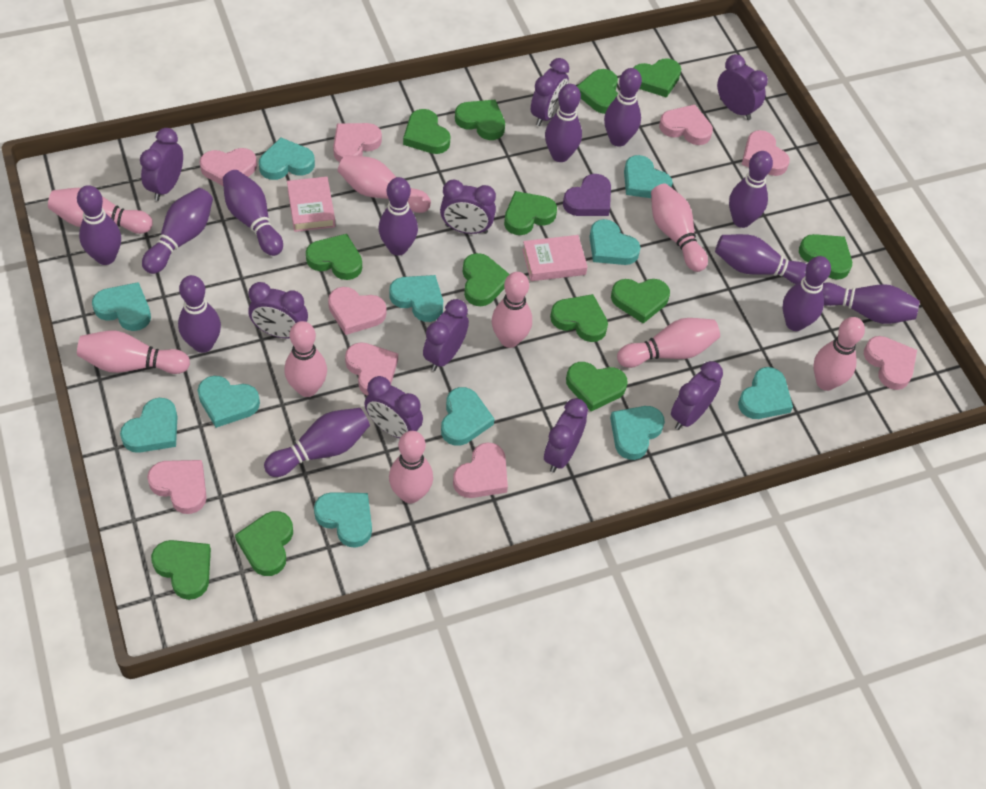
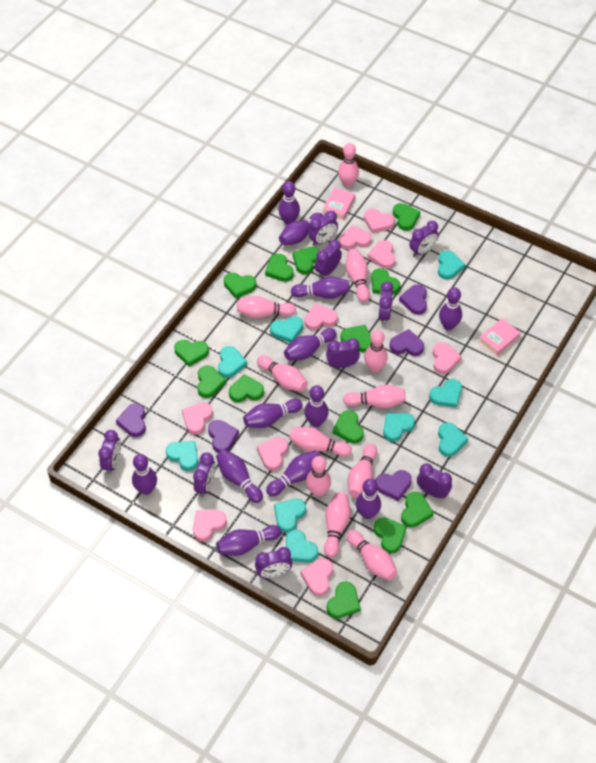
pink bowling pin: 9 -> 11
purple heart: 1 -> 5
turquoise heart: 11 -> 9

